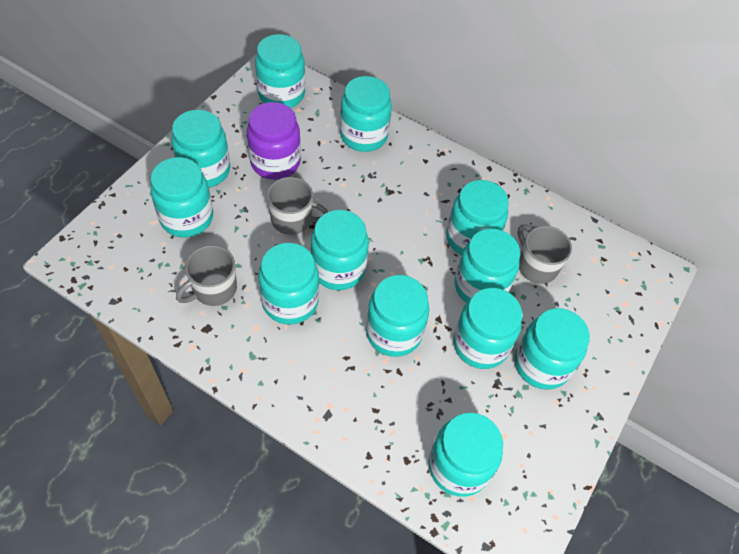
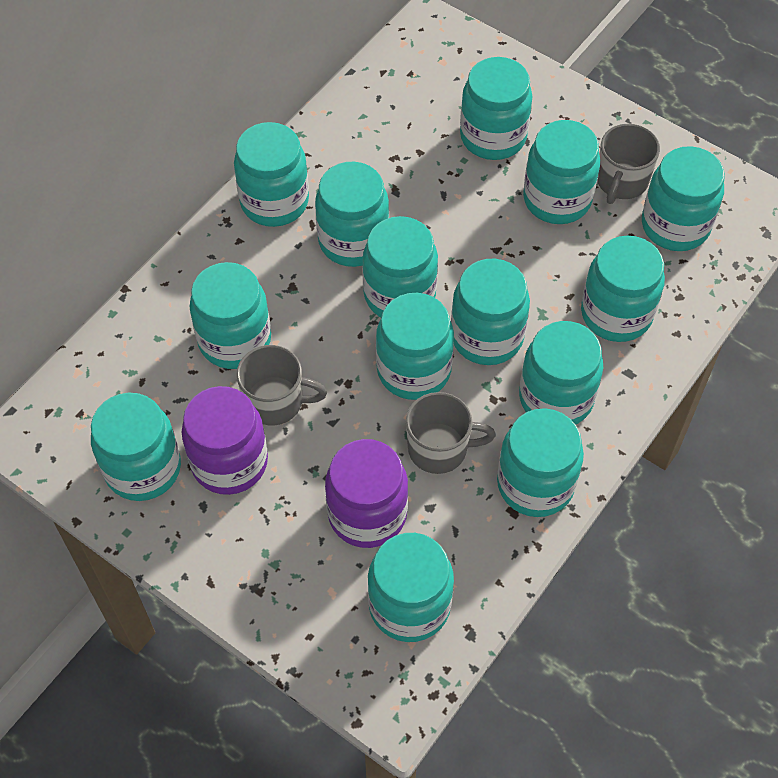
purple jar: 1 -> 2
turquoise jar: 12 -> 14

